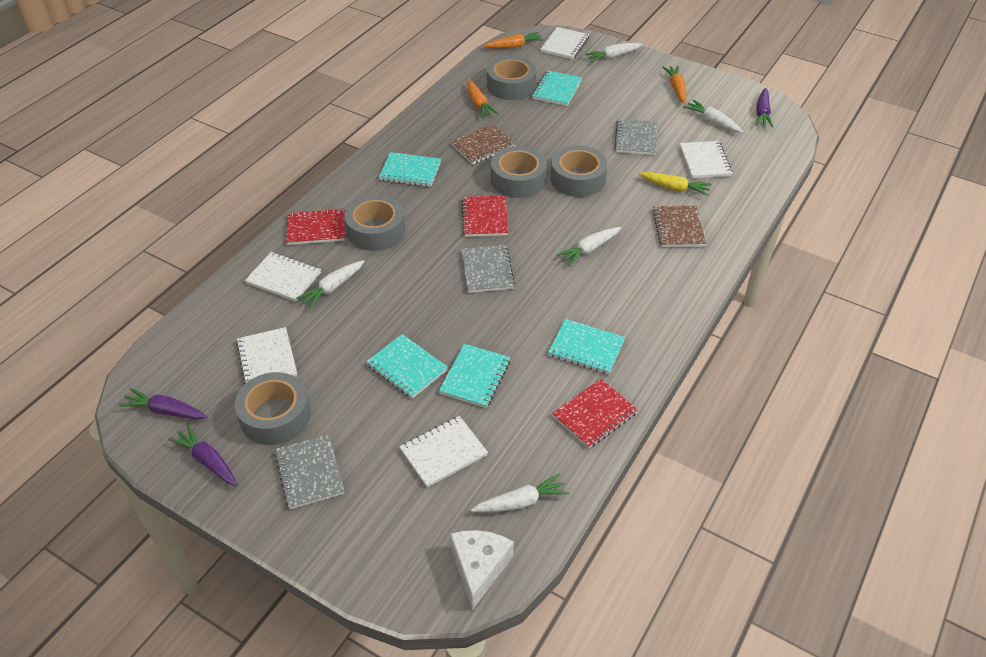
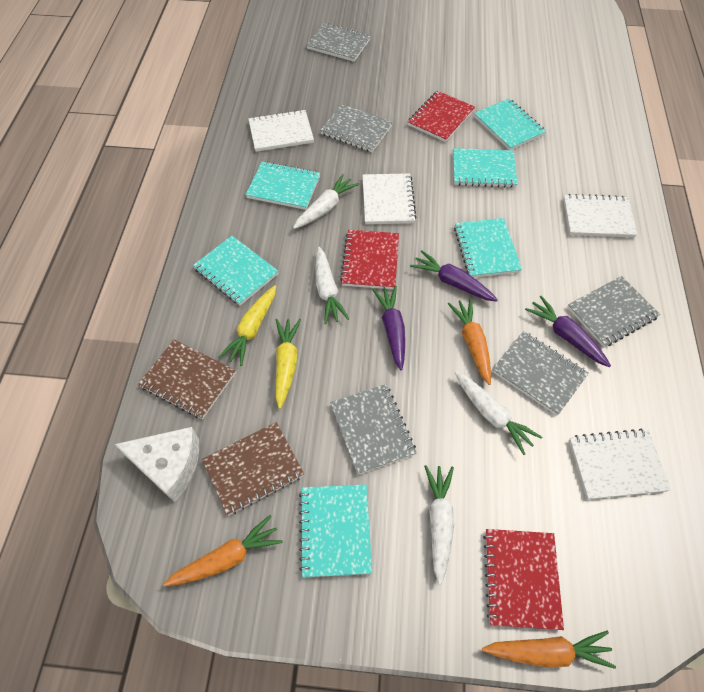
grey notebook: 3 -> 5
grey tape: 5 -> 0
turquoise notebook: 5 -> 6
white carrot: 5 -> 4
white notebook: 5 -> 4
yellow carrot: 1 -> 2

